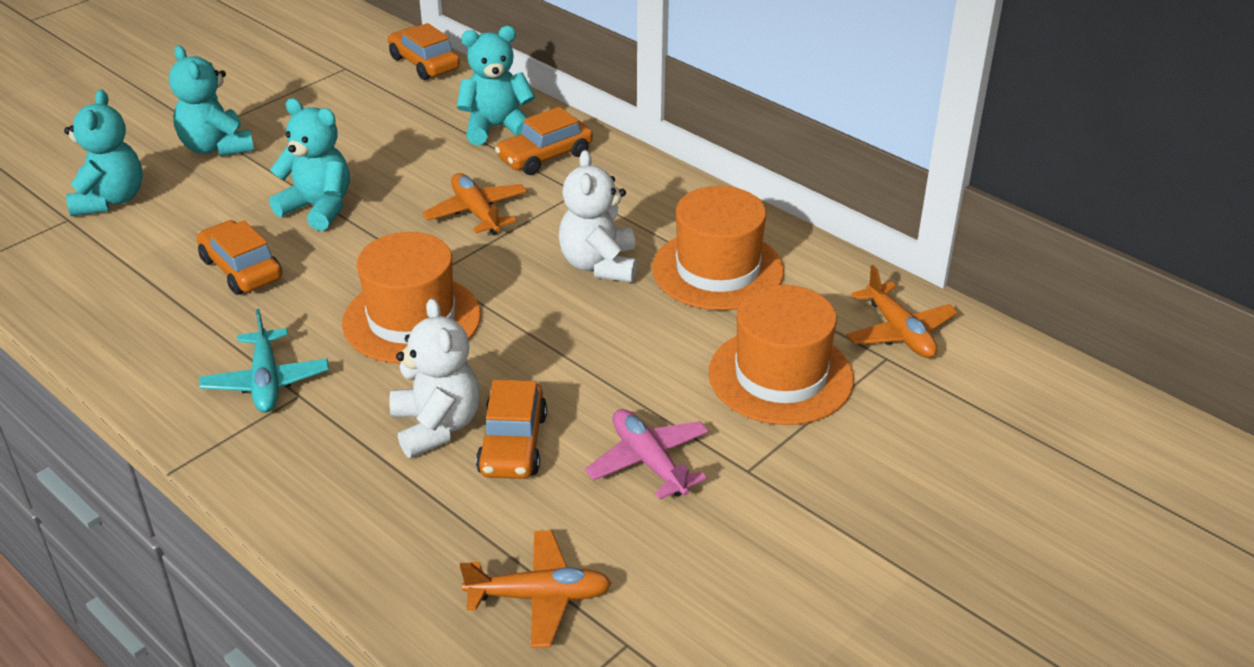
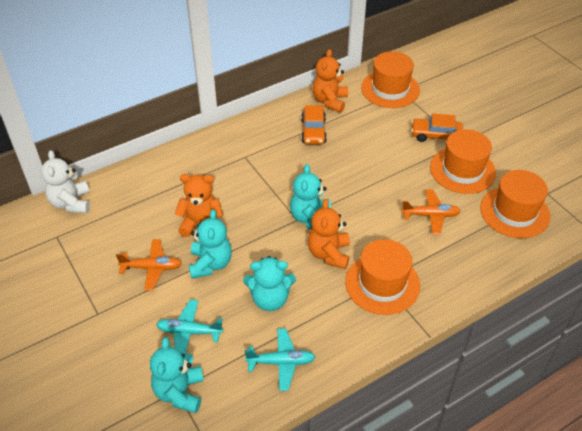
orange car: 4 -> 2
orange hat: 3 -> 4
orange plane: 3 -> 2
orange teddy bear: 0 -> 3
pink plane: 1 -> 0
turquoise plane: 1 -> 2
white teddy bear: 2 -> 1

